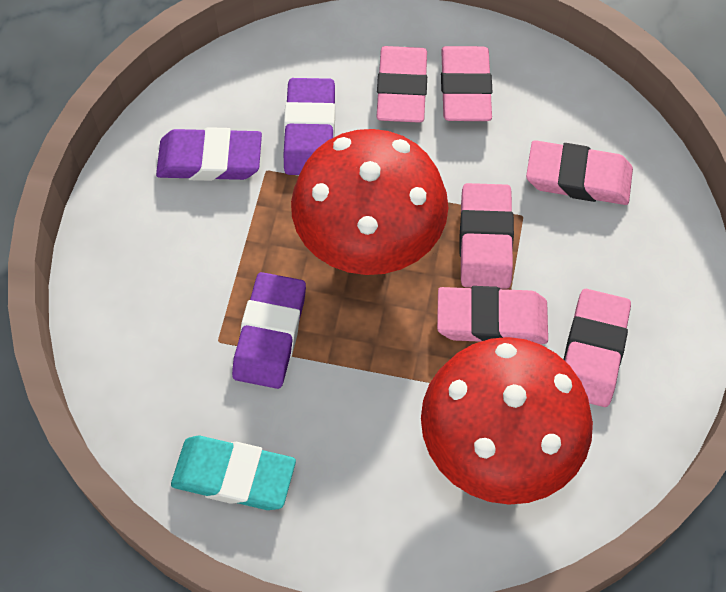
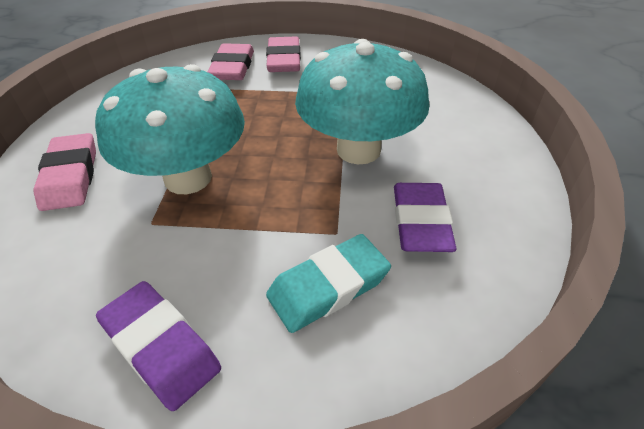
pink eraser: 6 -> 3
purple eraser: 3 -> 2
red mushroom: 2 -> 0
turquoise mushroom: 0 -> 2

